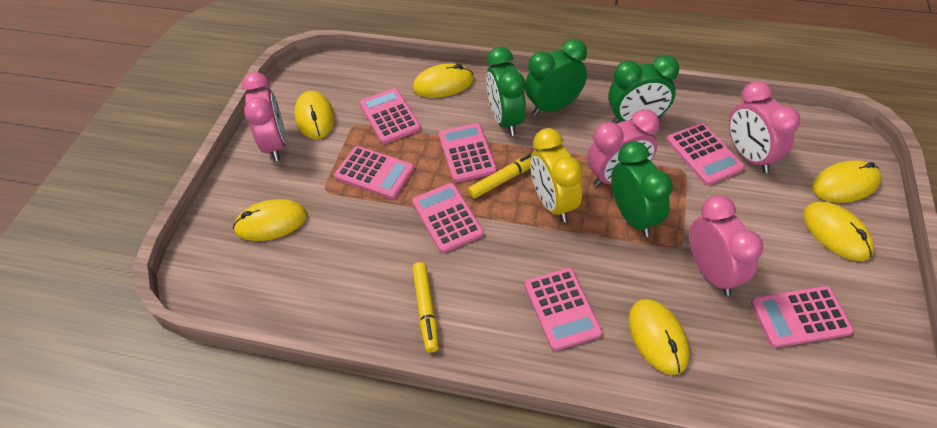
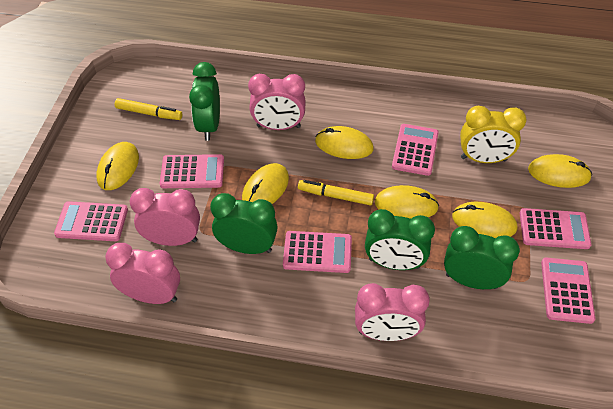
pink calculator: 7 -> 6

